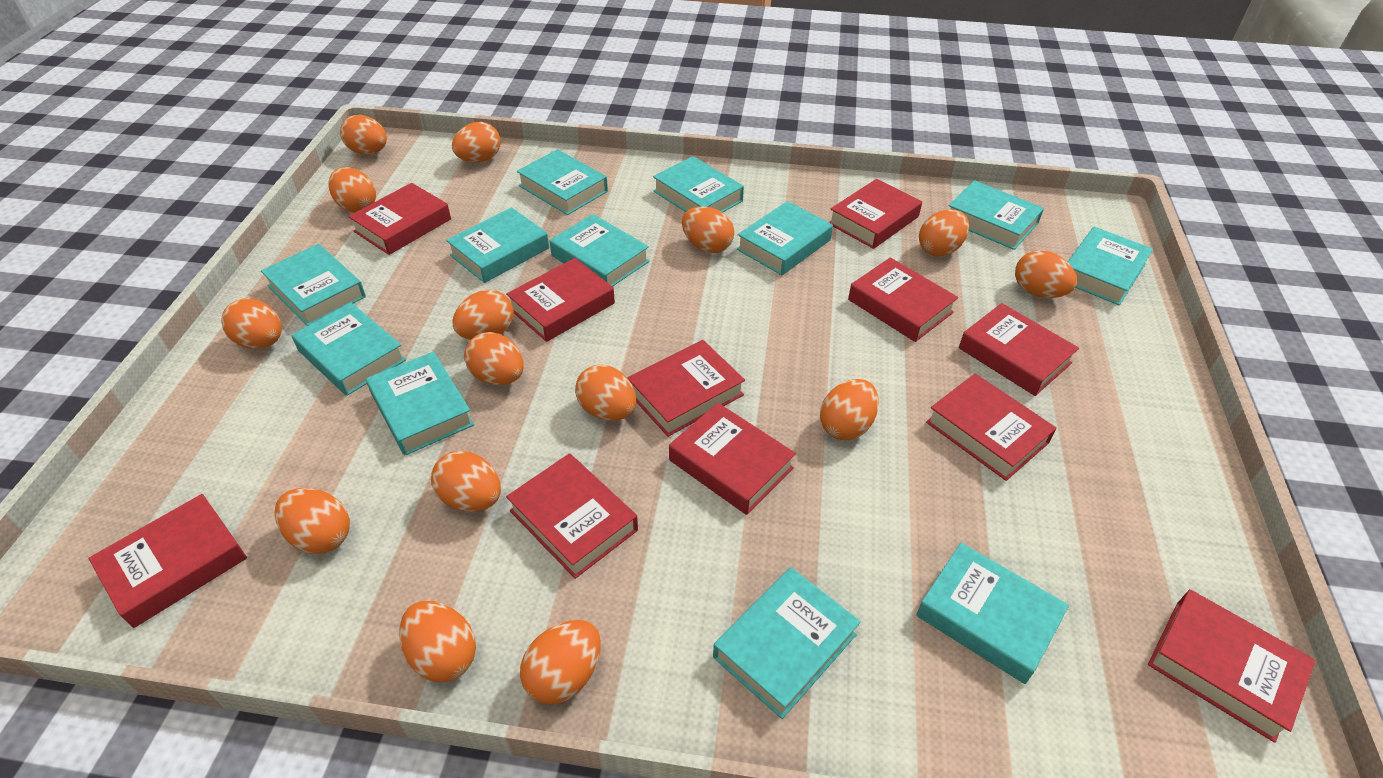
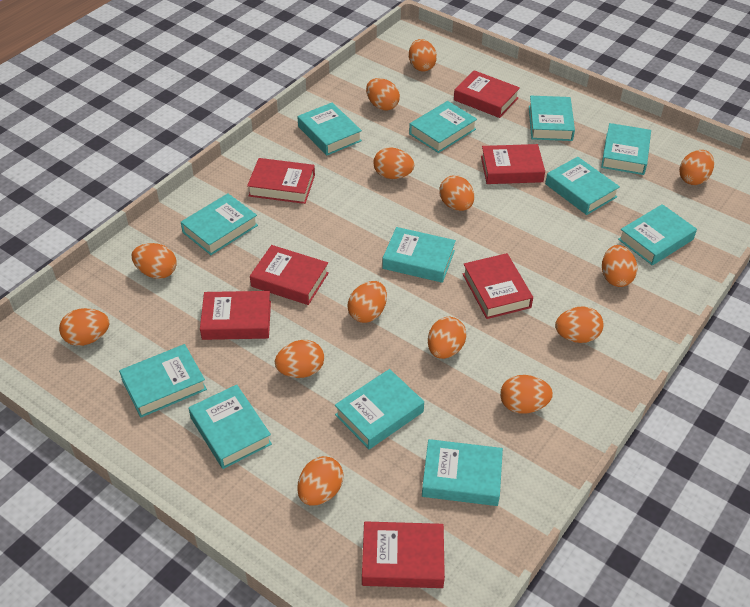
orange egg: 15 -> 14
red book: 11 -> 7

